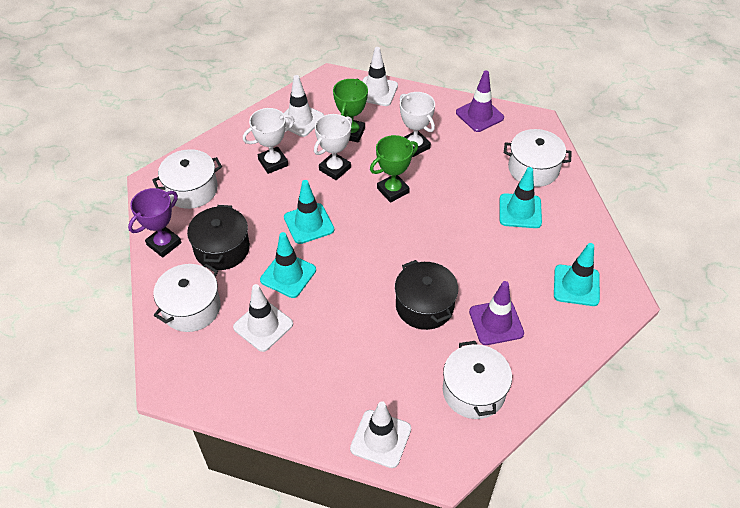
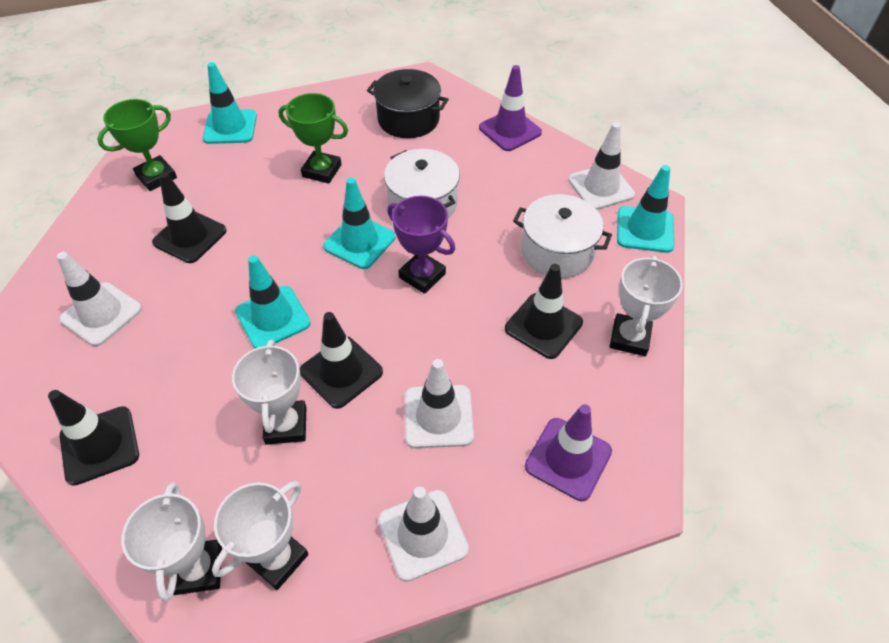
black pot: 2 -> 1
black traffic cone: 0 -> 4
white pot: 4 -> 2
white trophy: 3 -> 4

